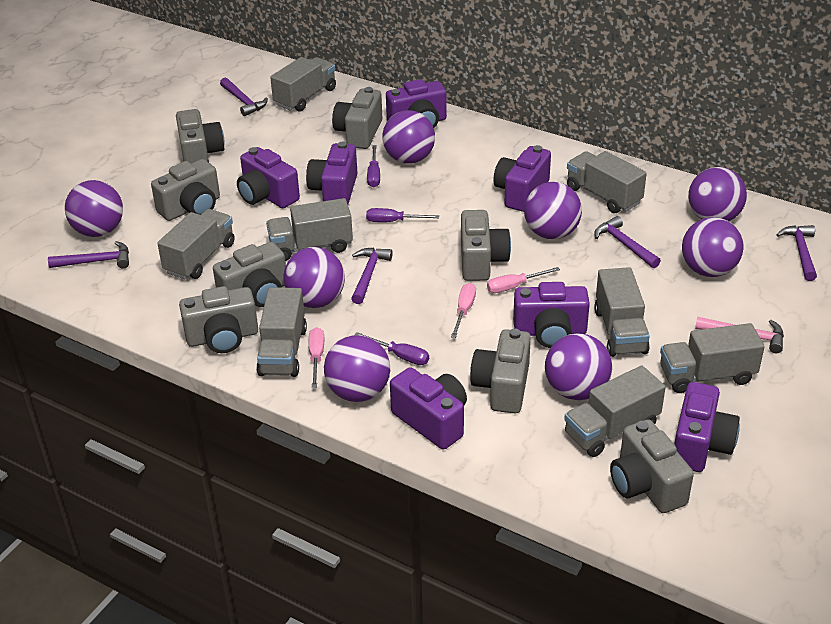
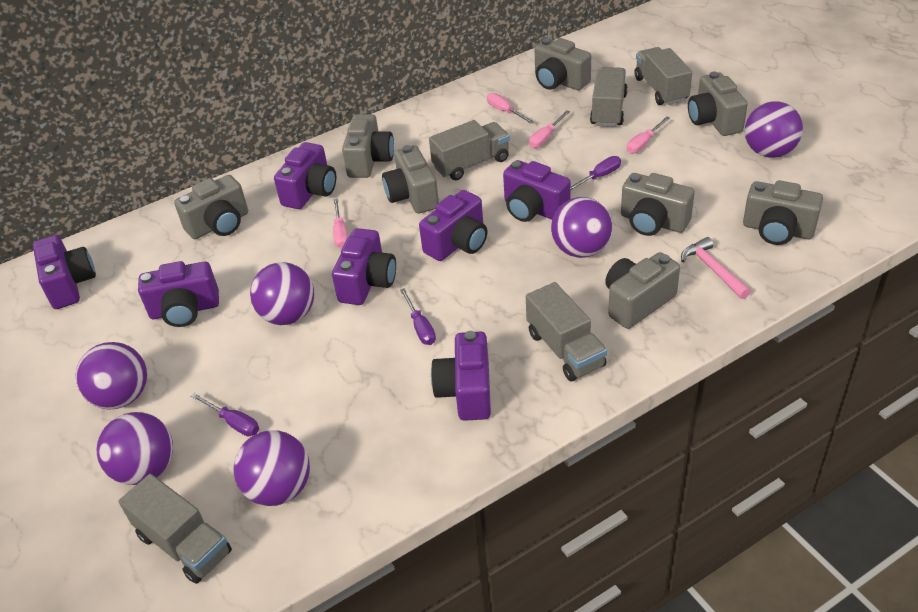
grey truck: 8 -> 5
pink screwdriver: 3 -> 4
purple ball: 8 -> 6
purple hammer: 5 -> 0

